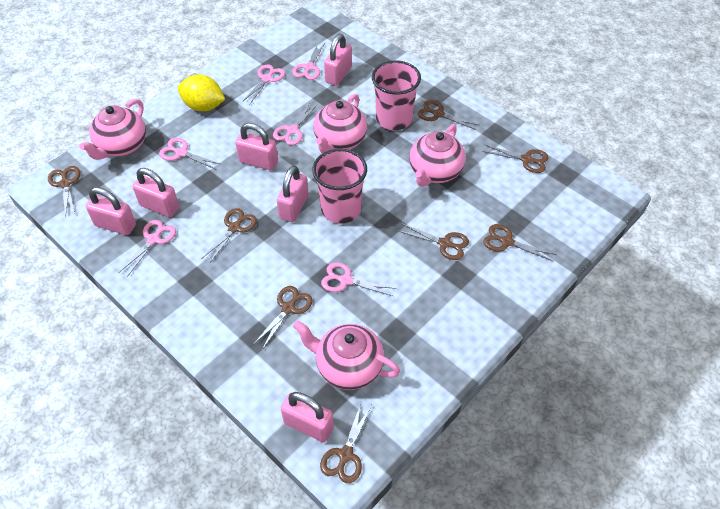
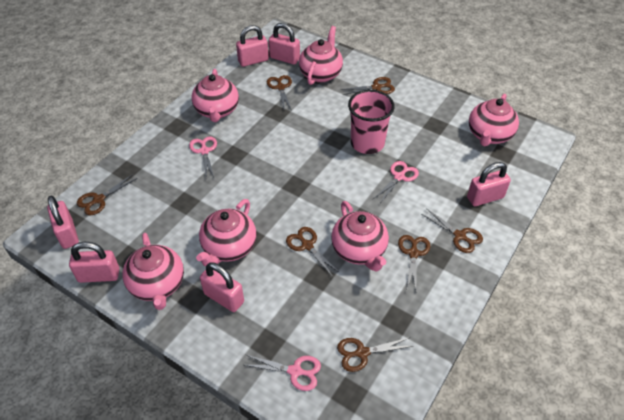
brown scissors: 8 -> 7
pink cup: 2 -> 1
pink scissors: 6 -> 3
pink teapot: 4 -> 6
yellow lemon: 1 -> 0

